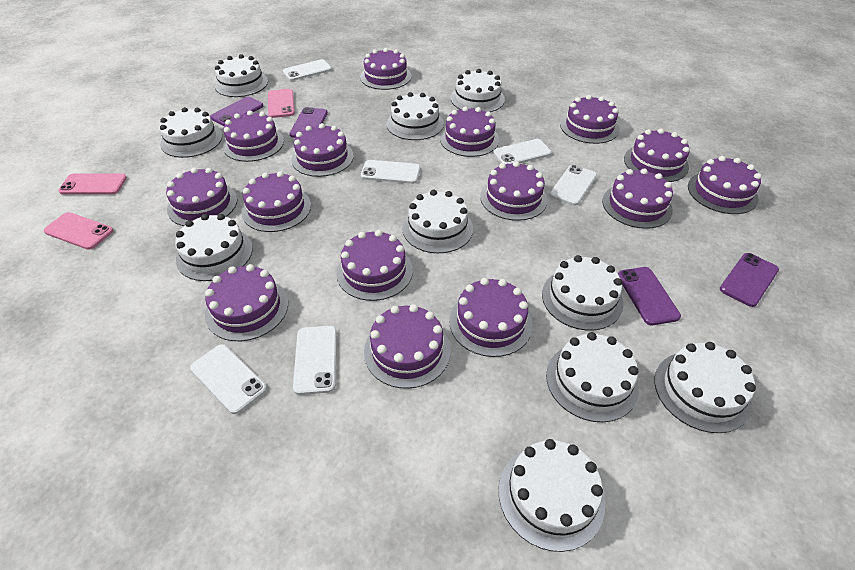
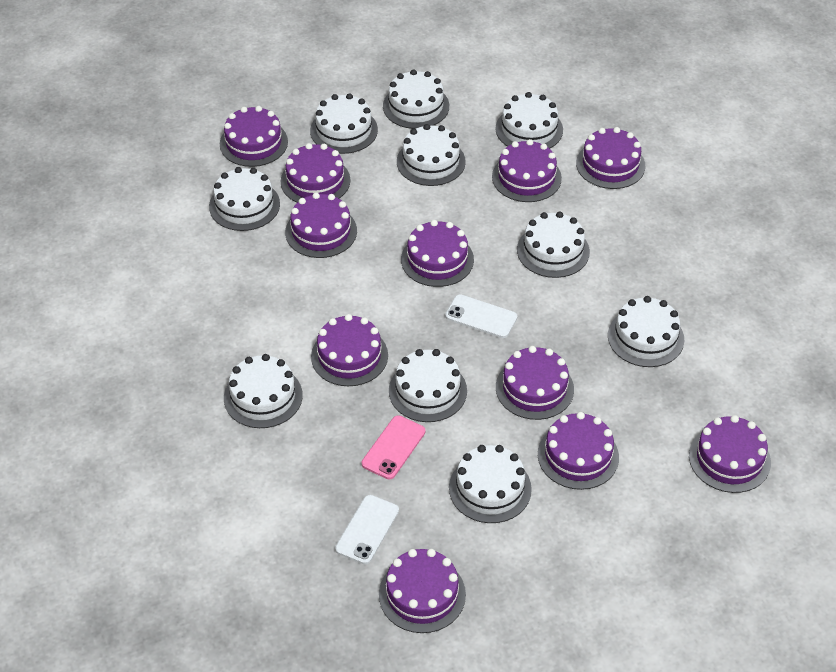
pink phone: 3 -> 1
purple cake: 15 -> 11
purple phone: 4 -> 0
white phone: 6 -> 2

